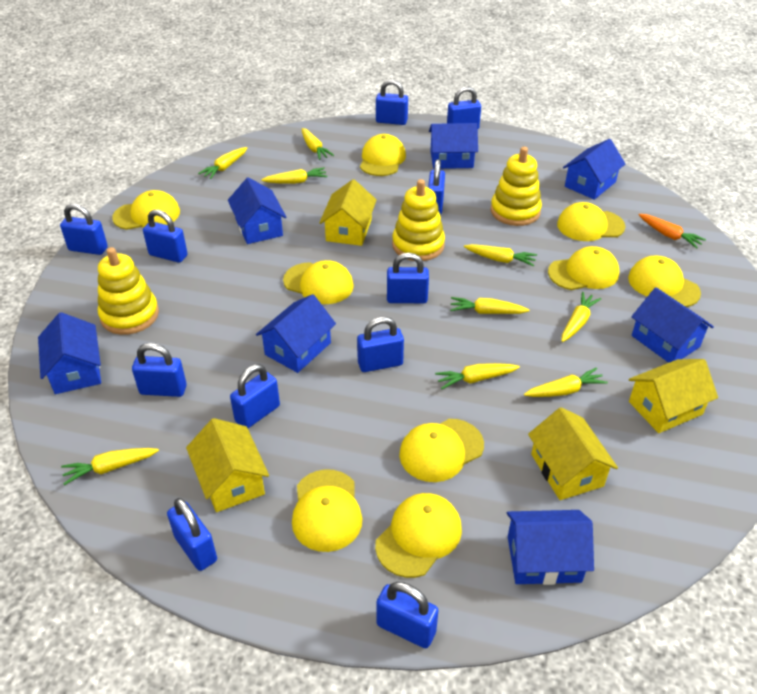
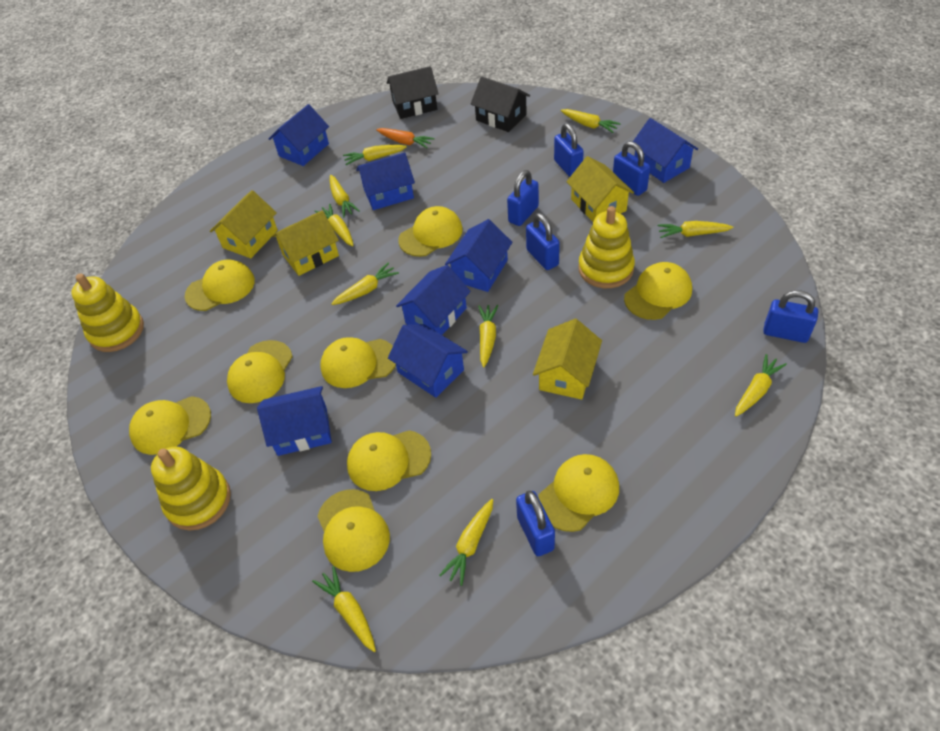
black house: 0 -> 2
blue padlock: 11 -> 6
yellow carrot: 9 -> 10

